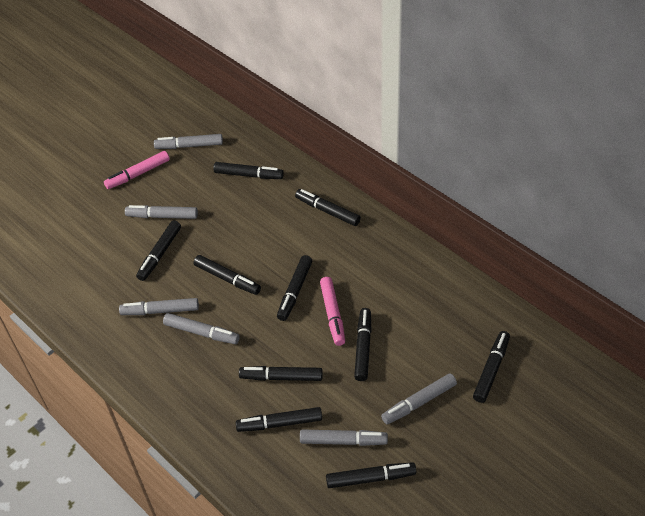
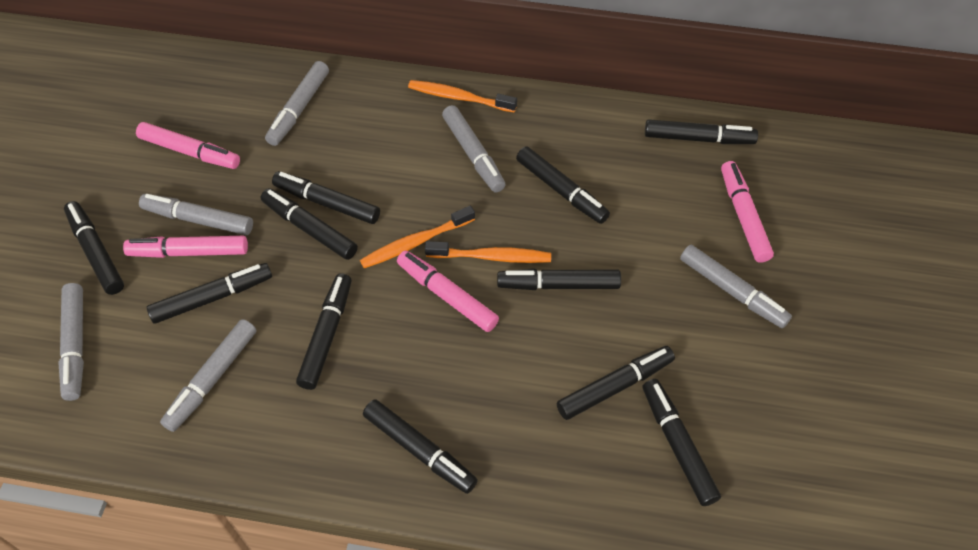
black marker: 10 -> 11
orange toothbrush: 0 -> 3
pink marker: 2 -> 4

